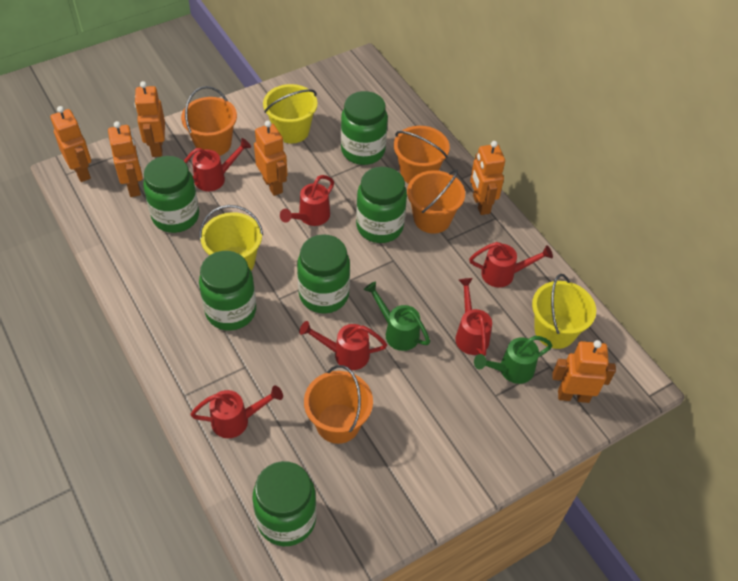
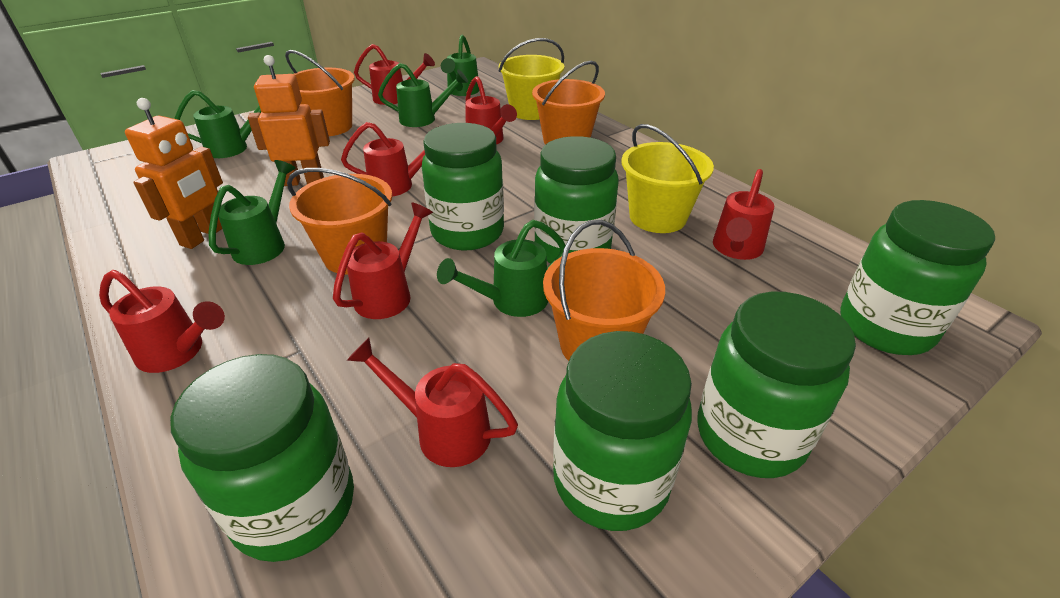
green watering can: 2 -> 5
orange robot: 6 -> 2
red watering can: 6 -> 7
yellow bucket: 3 -> 2

